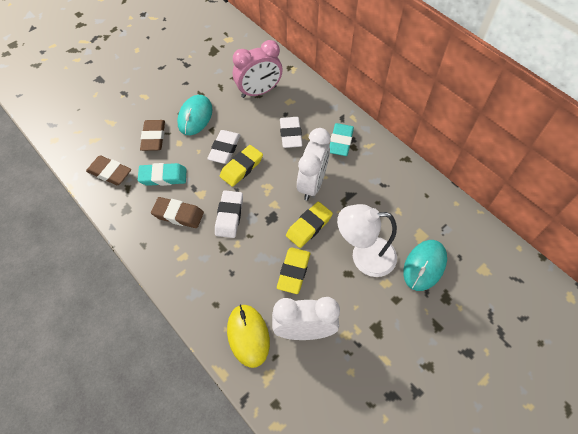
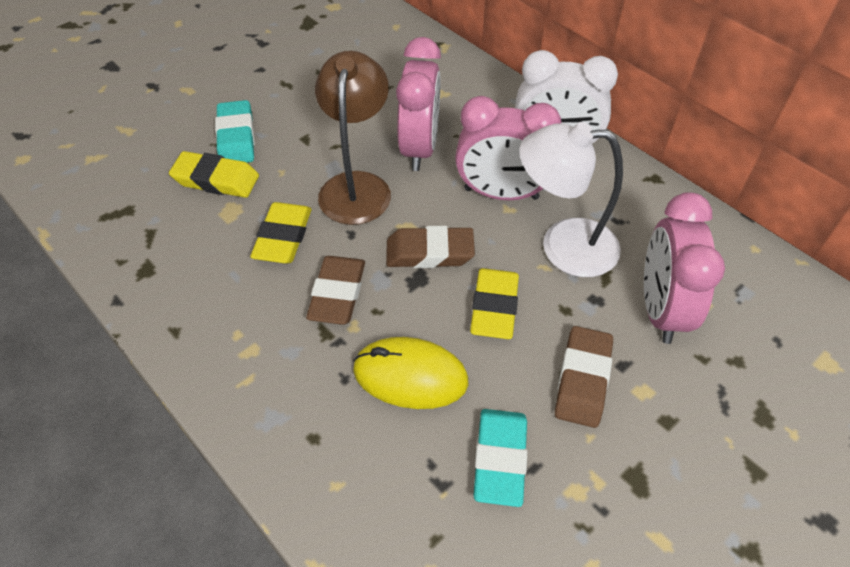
brown lamp: 0 -> 1
pink clock: 1 -> 3
turquoise mouse: 2 -> 0
white clock: 2 -> 1
white eraser: 3 -> 0

